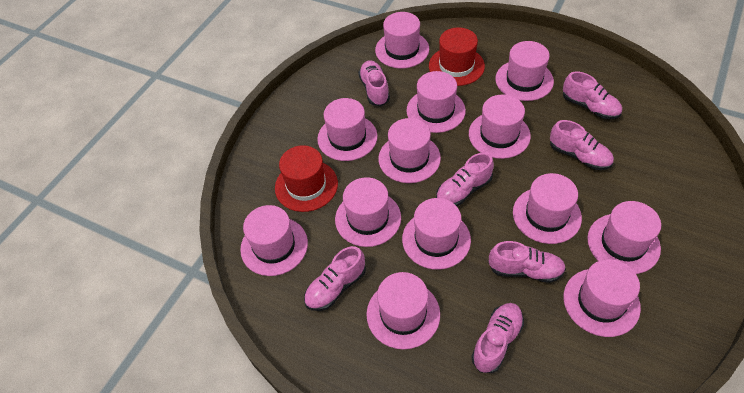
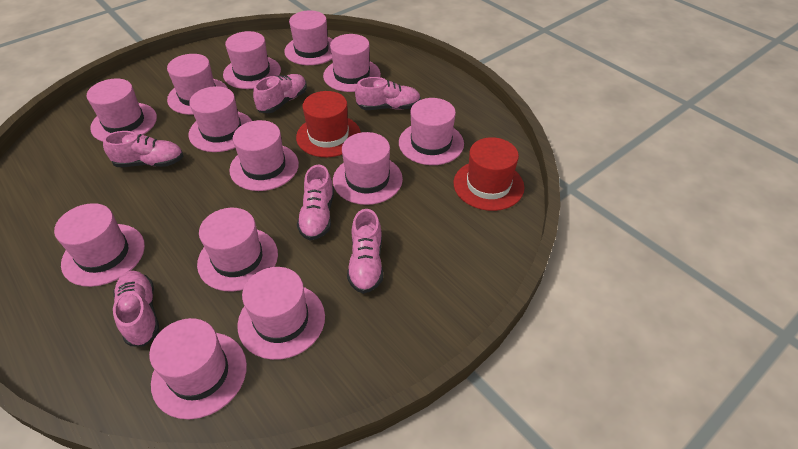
pink shoe: 7 -> 6

